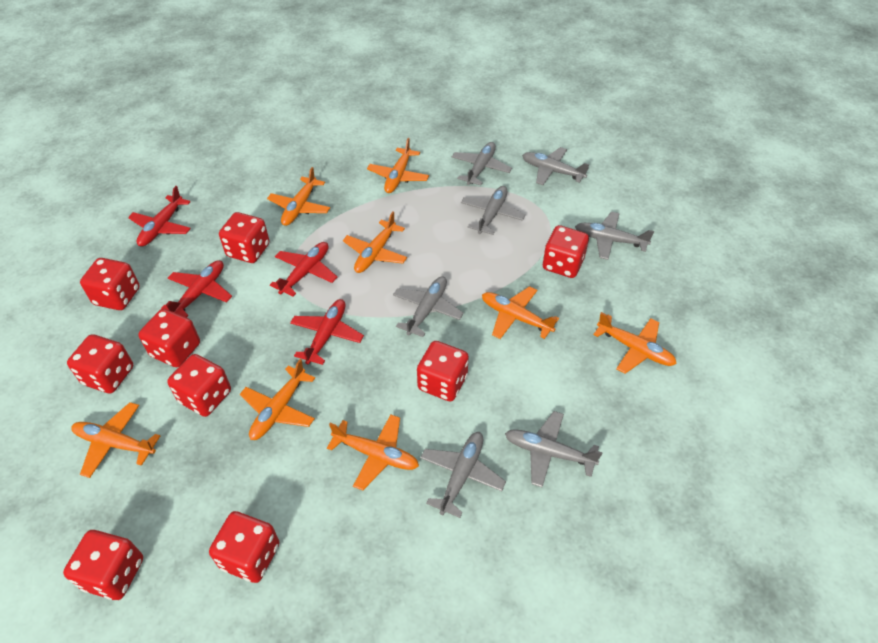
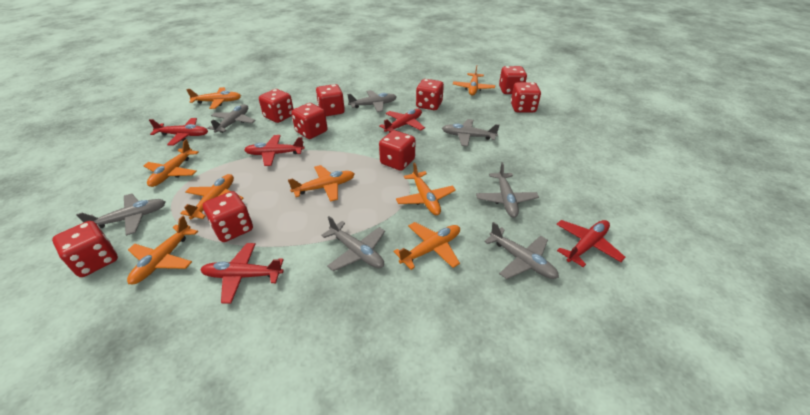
red plane: 4 -> 5

